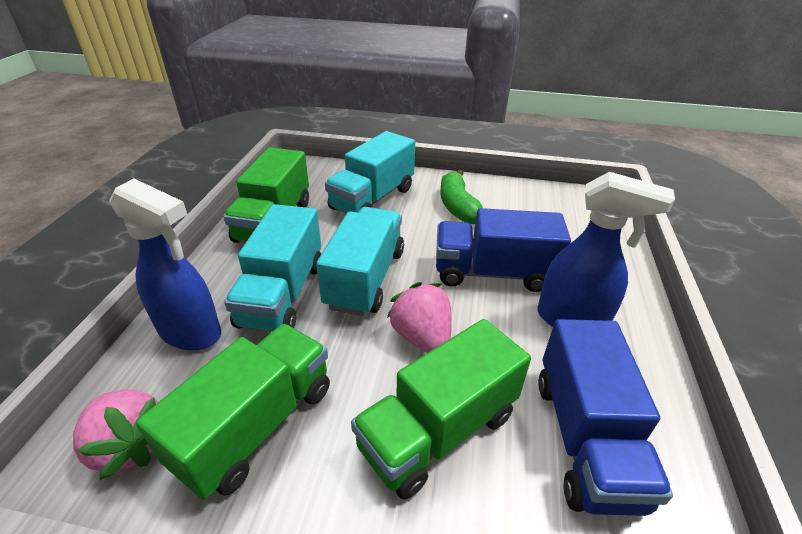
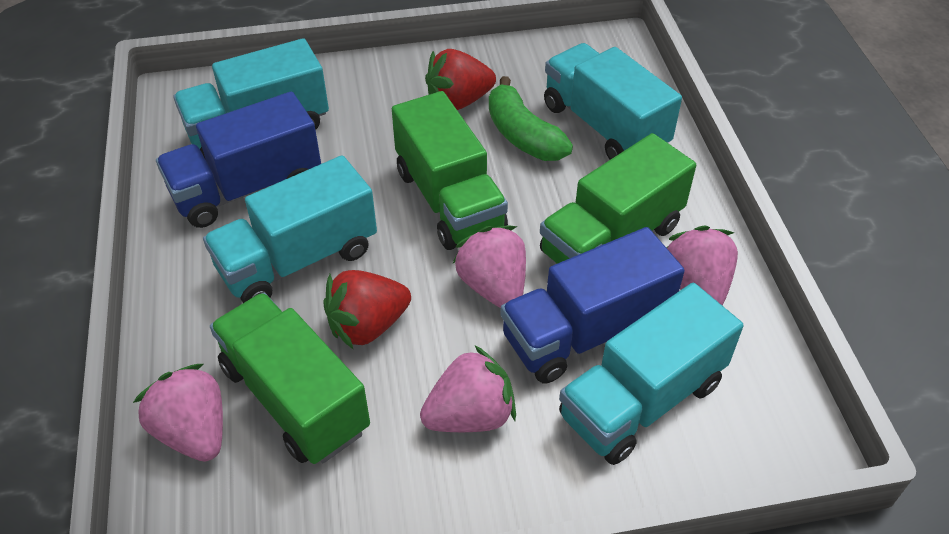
blue spray bottle: 2 -> 0
pink strawberry: 2 -> 4
red strawberry: 0 -> 2
turquoise truck: 3 -> 4

